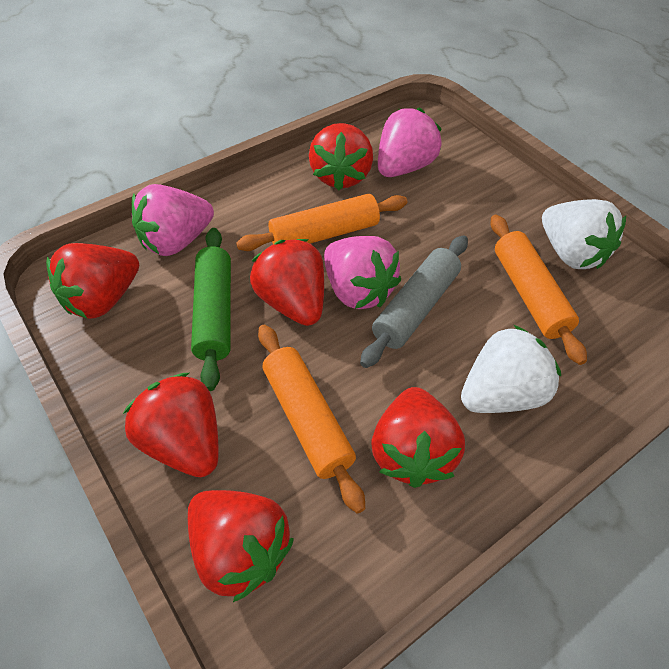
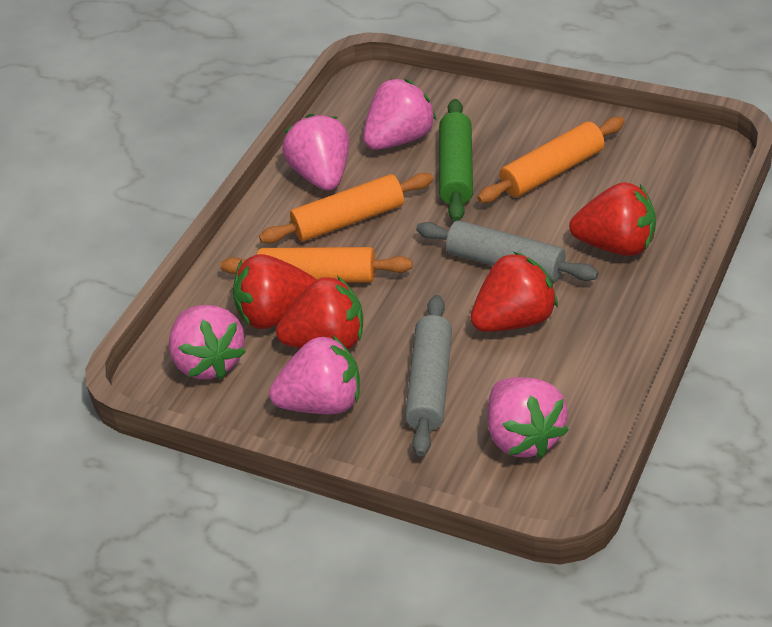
grey rolling pin: 1 -> 2
pink strawberry: 3 -> 5
red strawberry: 6 -> 4
white strawberry: 2 -> 0

